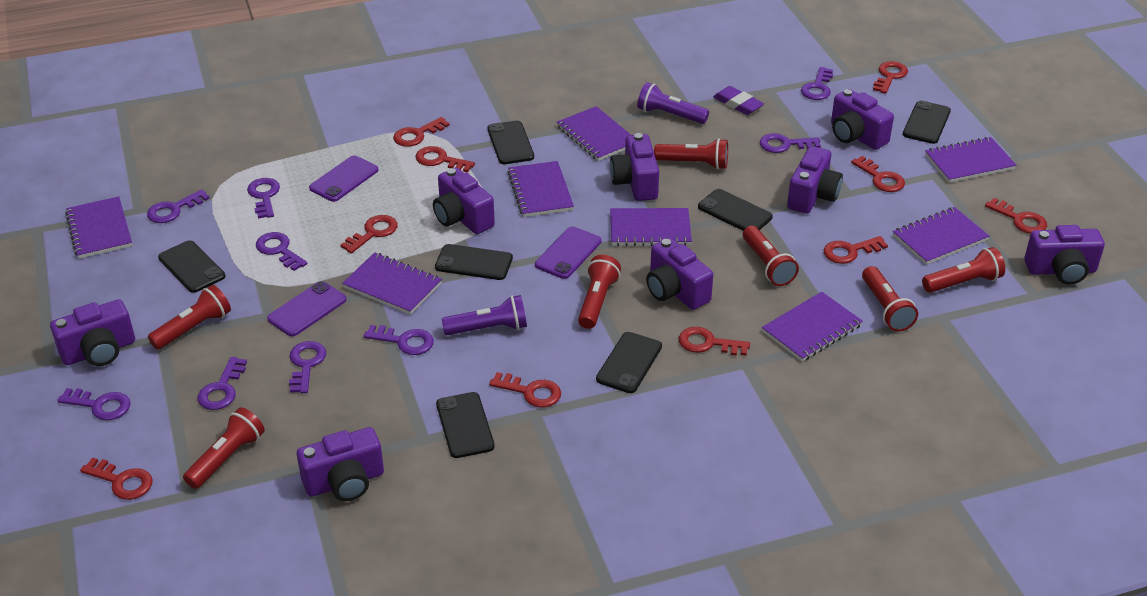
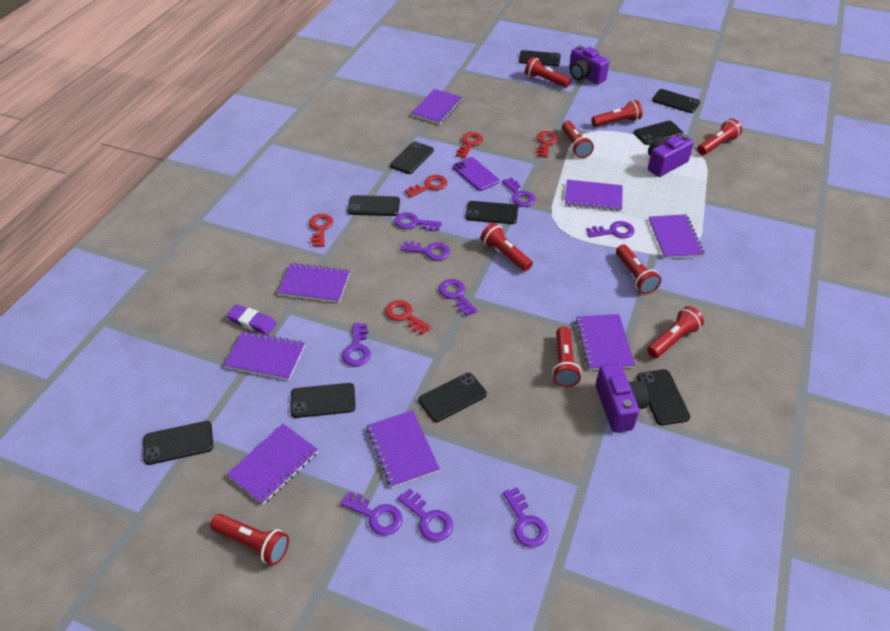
black phone: 7 -> 10
purple camera: 8 -> 3
purple flashlight: 2 -> 0
purple phone: 3 -> 1
red flashlight: 7 -> 9
red key: 10 -> 5

